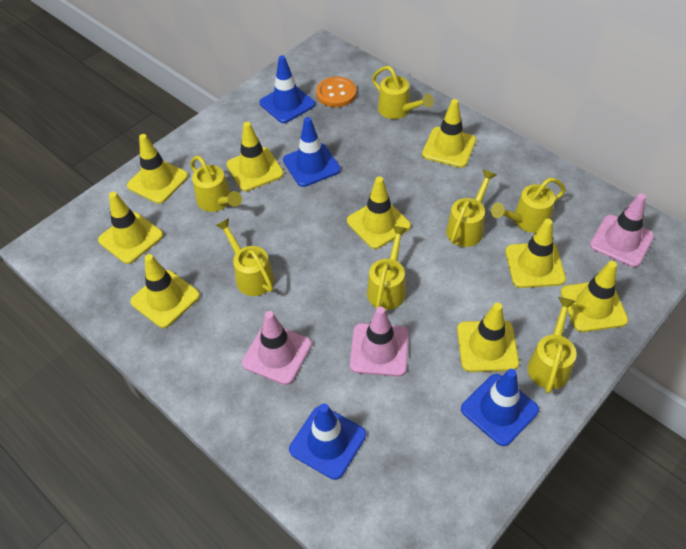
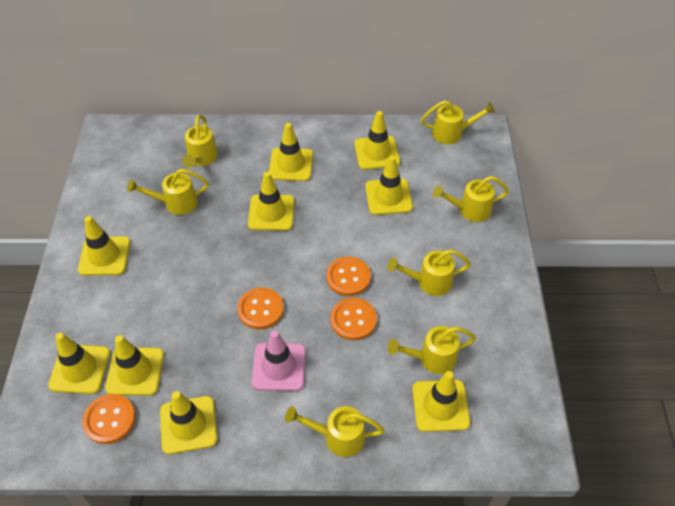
blue traffic cone: 4 -> 0
orange button: 1 -> 4
pink traffic cone: 3 -> 1

